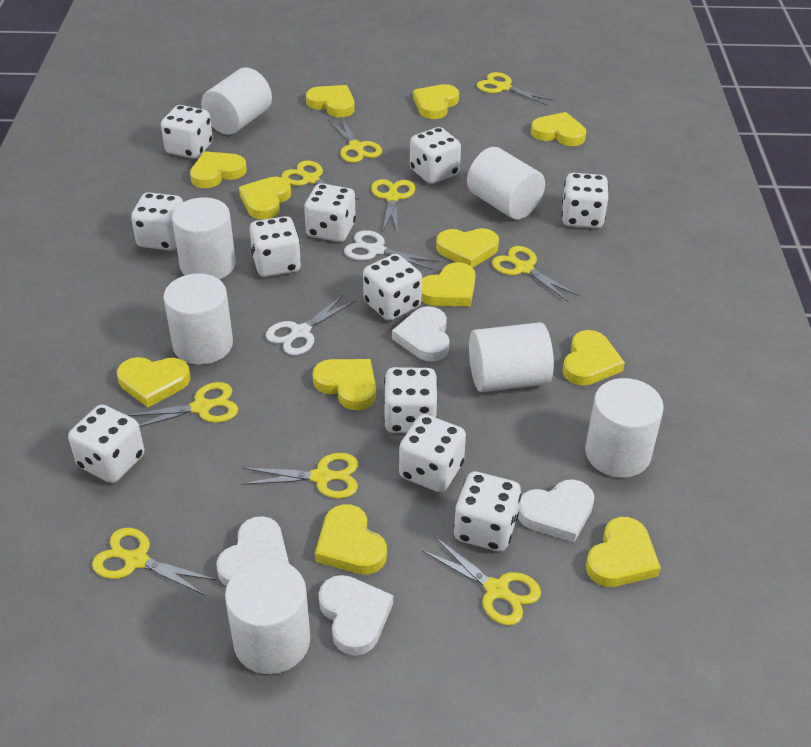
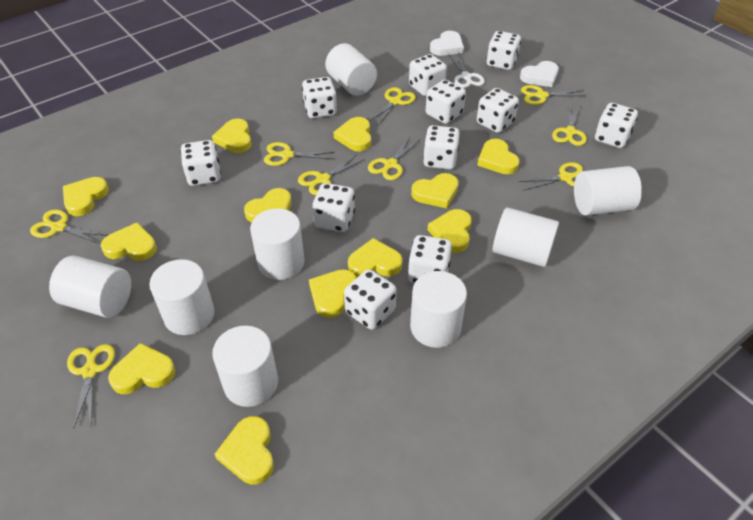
white cylinder: 7 -> 8
white heart: 4 -> 2
white scissors: 2 -> 1

